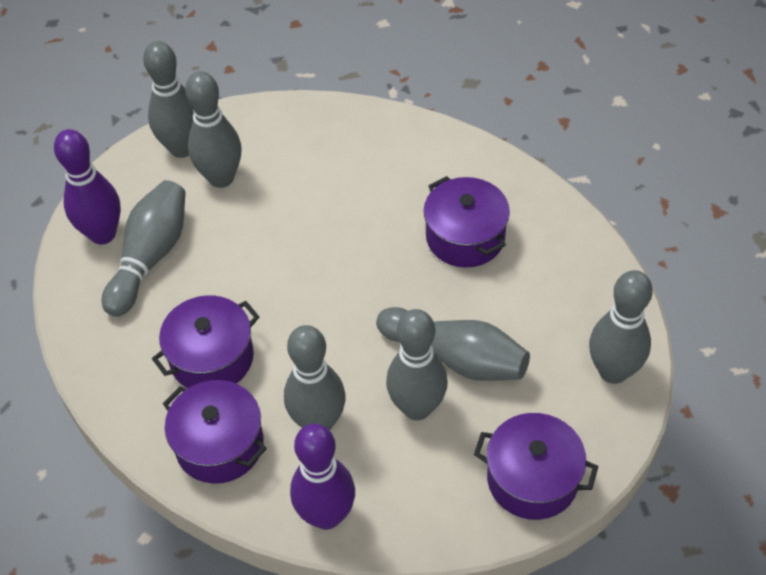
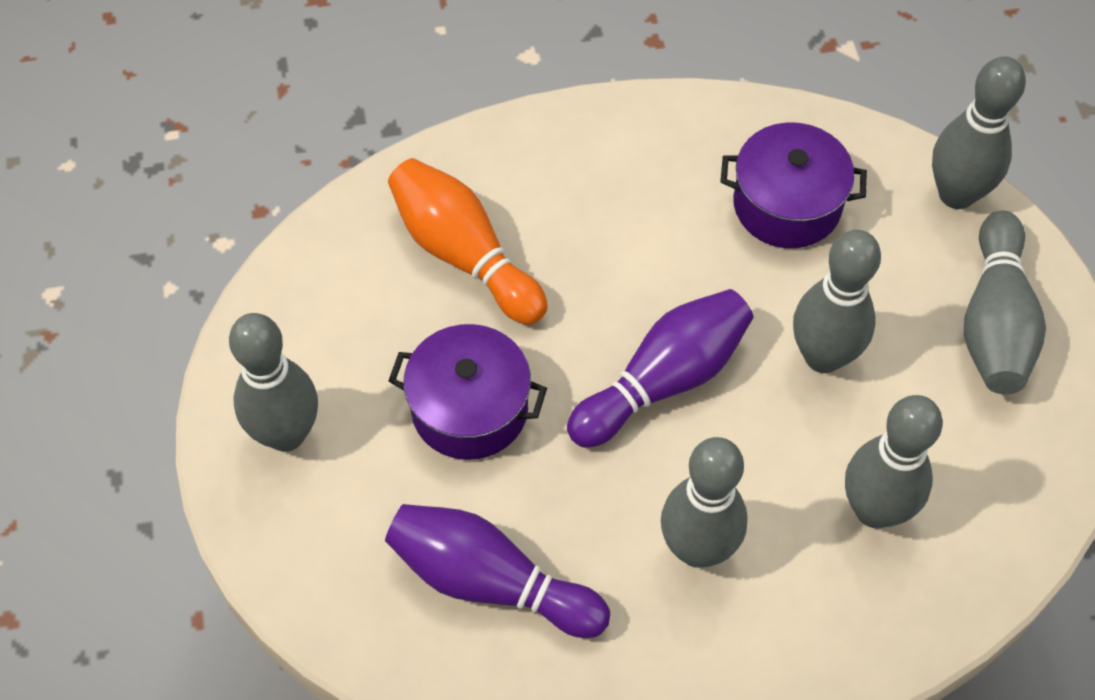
grey bowling pin: 7 -> 6
orange bowling pin: 0 -> 1
purple pot: 4 -> 2

